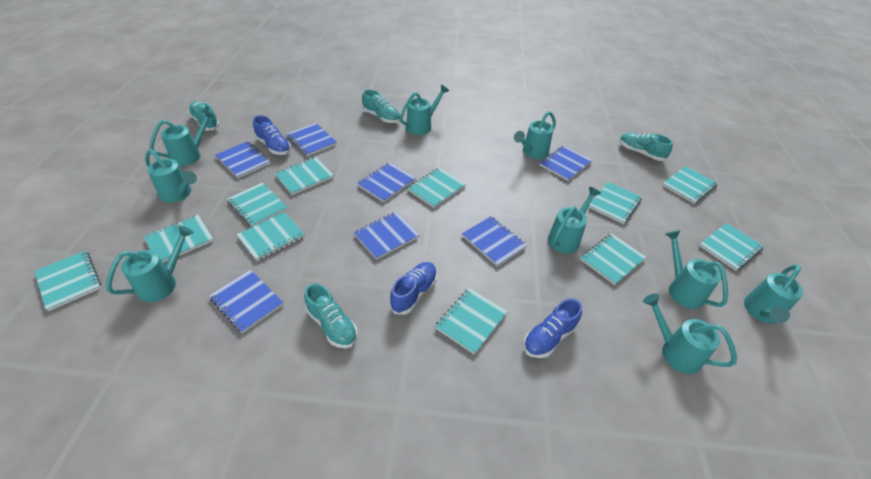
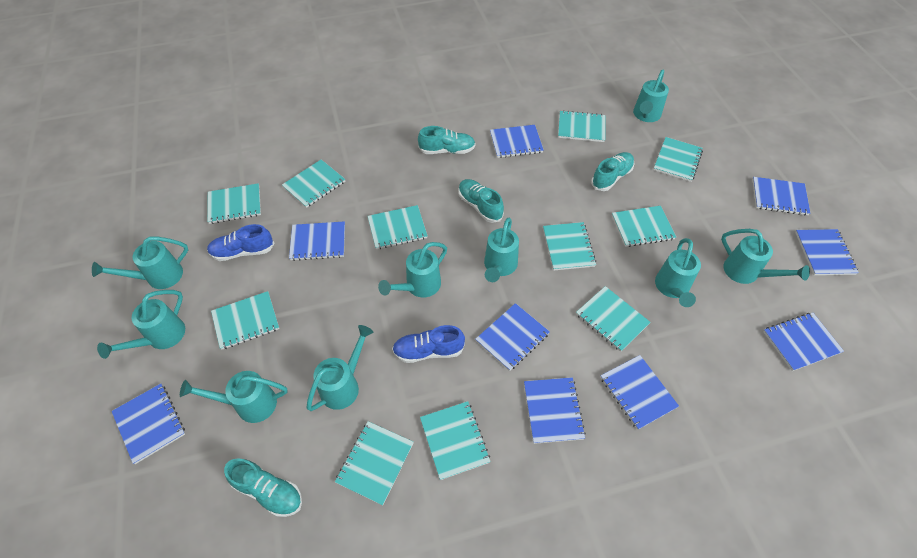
blue notebook: 7 -> 9
blue shoe: 3 -> 2

